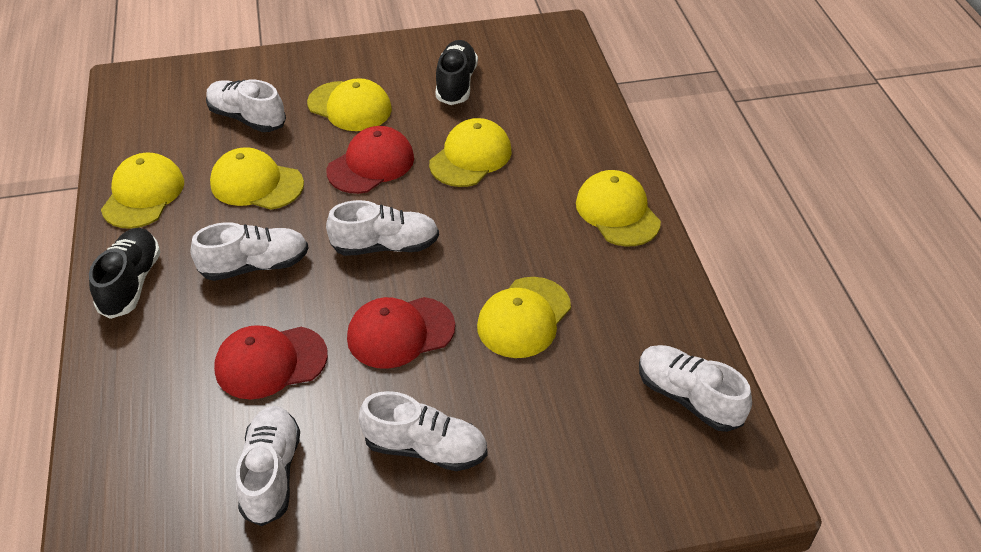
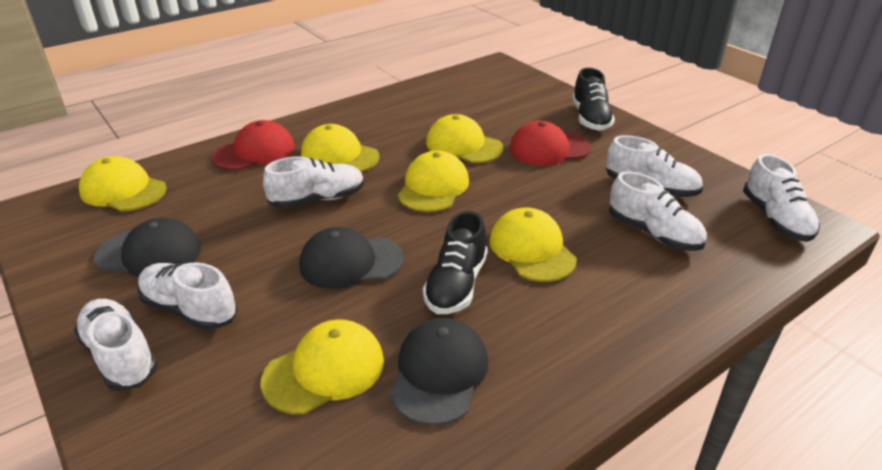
black cap: 0 -> 3
red cap: 3 -> 2

